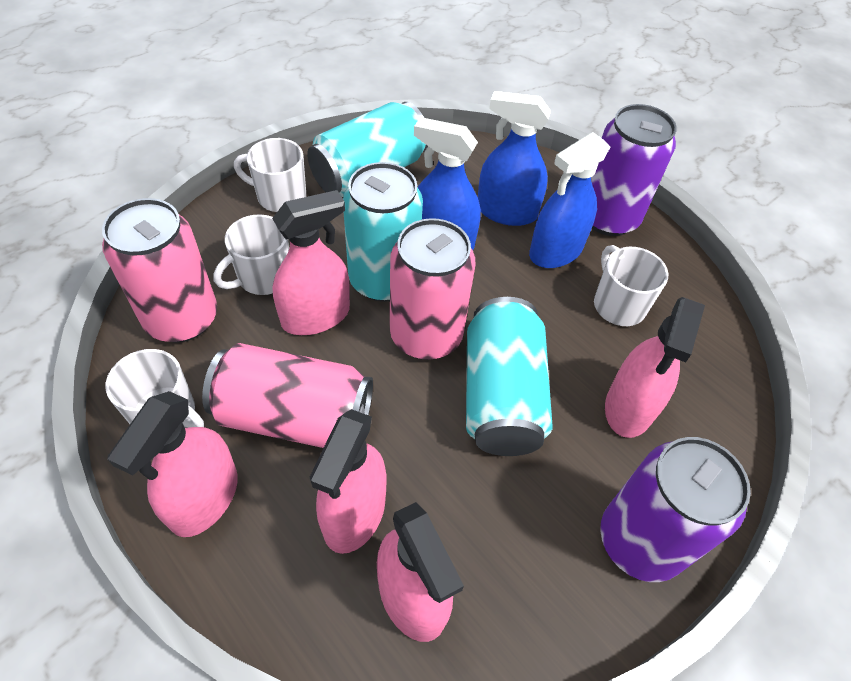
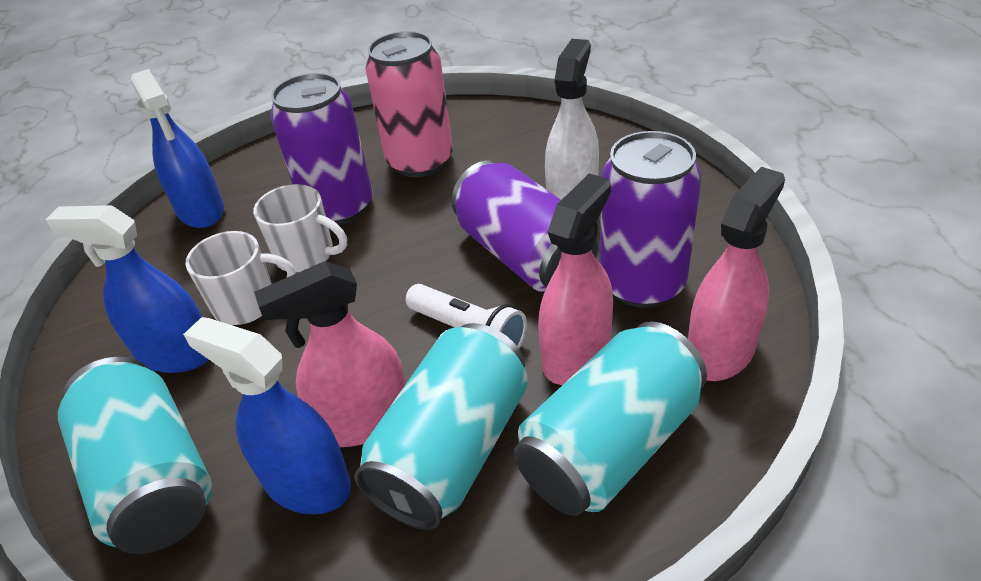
pink can: 3 -> 1
pink spray bottle: 5 -> 3
purple can: 2 -> 3
white flashlight: 0 -> 1
white mug: 4 -> 2
white spray bottle: 0 -> 1

